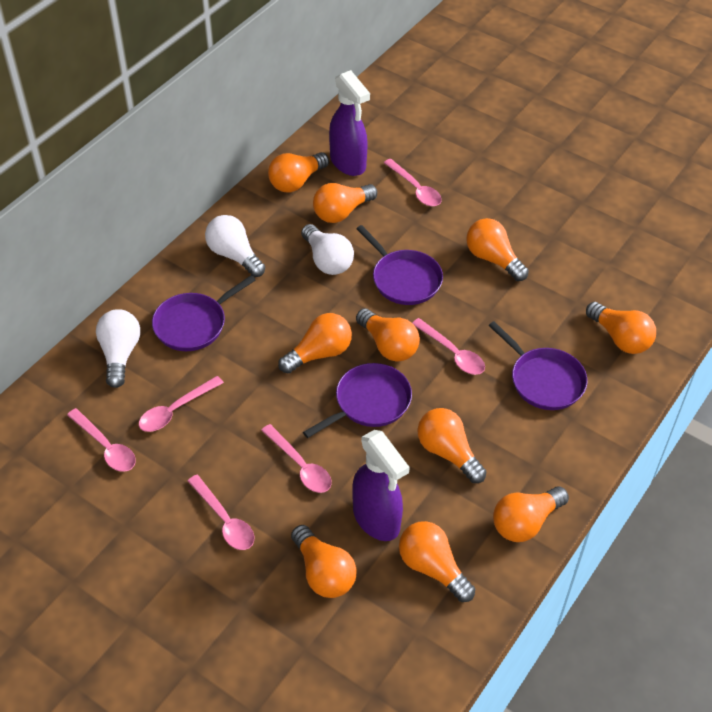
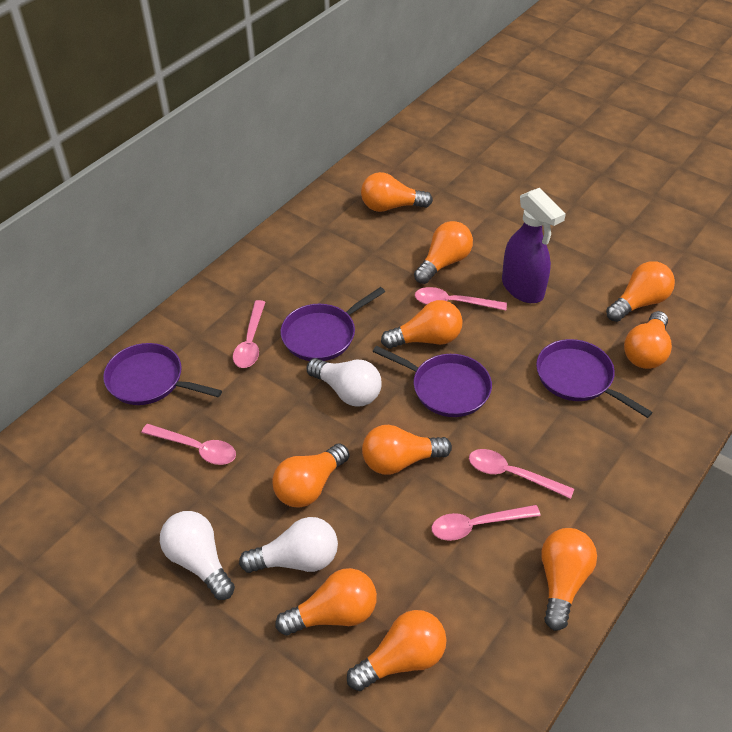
pink spoon: 6 -> 5
purple spray bottle: 2 -> 1

